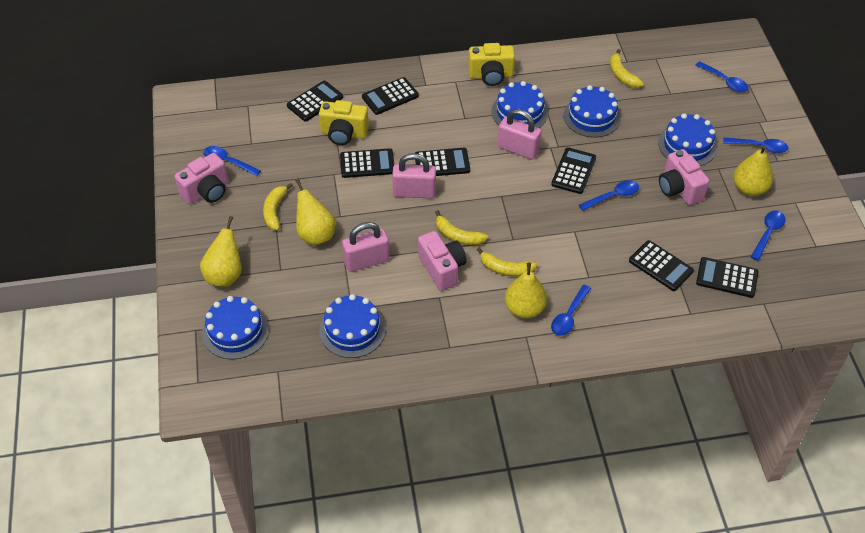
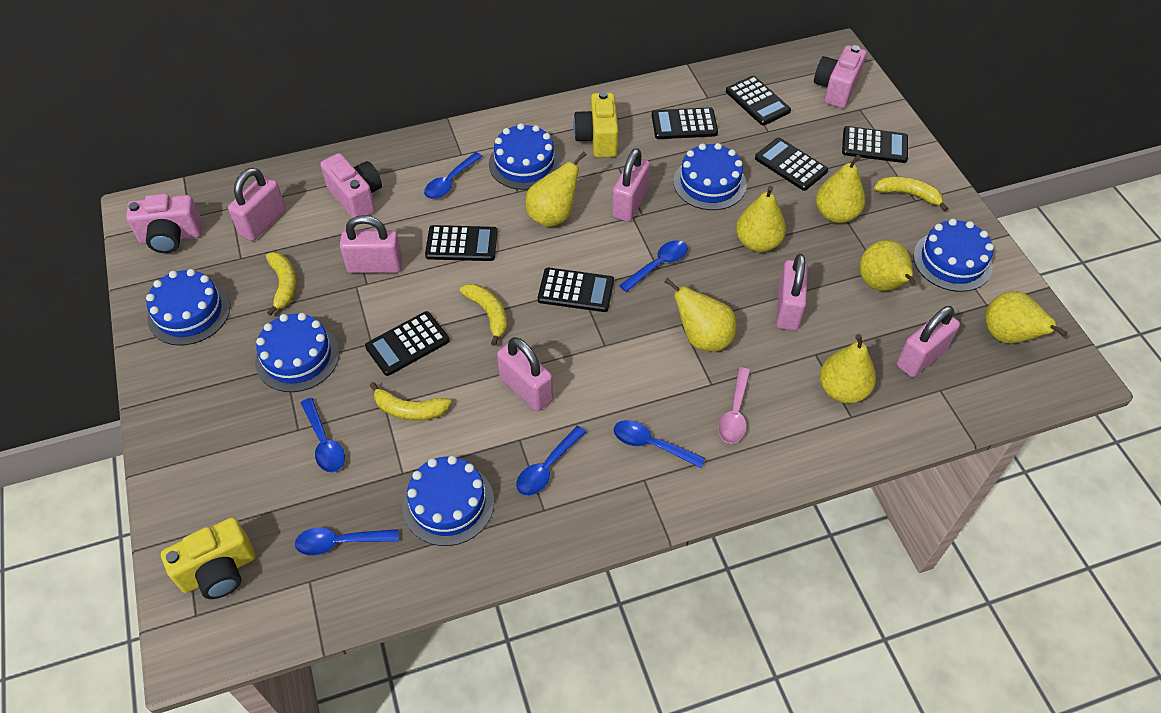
blue cake: 5 -> 6
pink padlock: 3 -> 6
pink spoon: 0 -> 1
yellow pear: 4 -> 7

